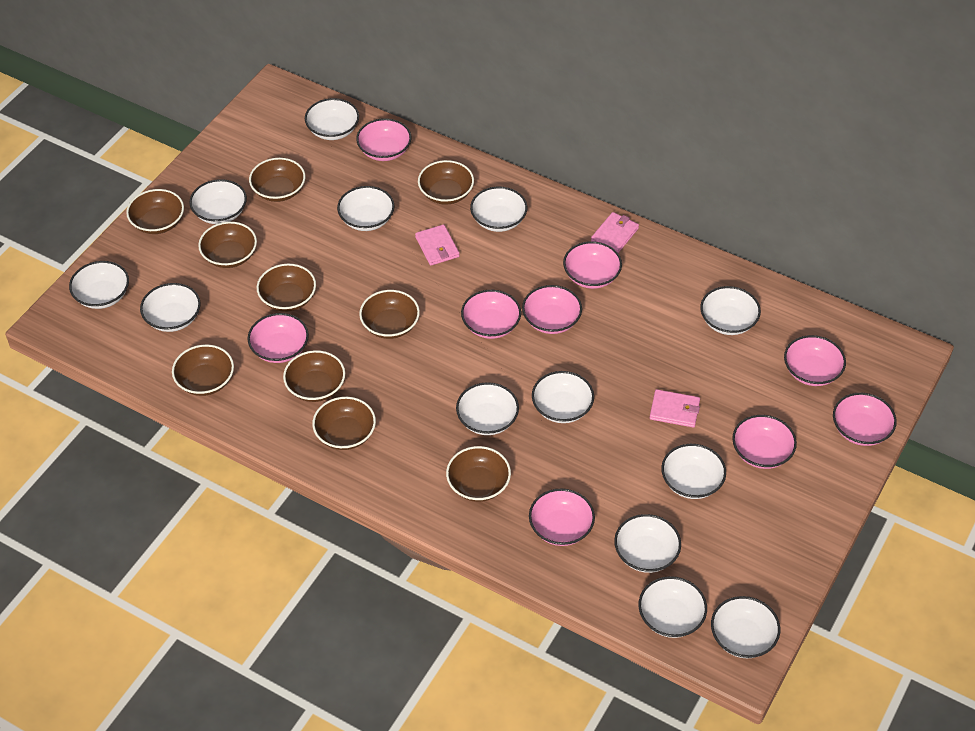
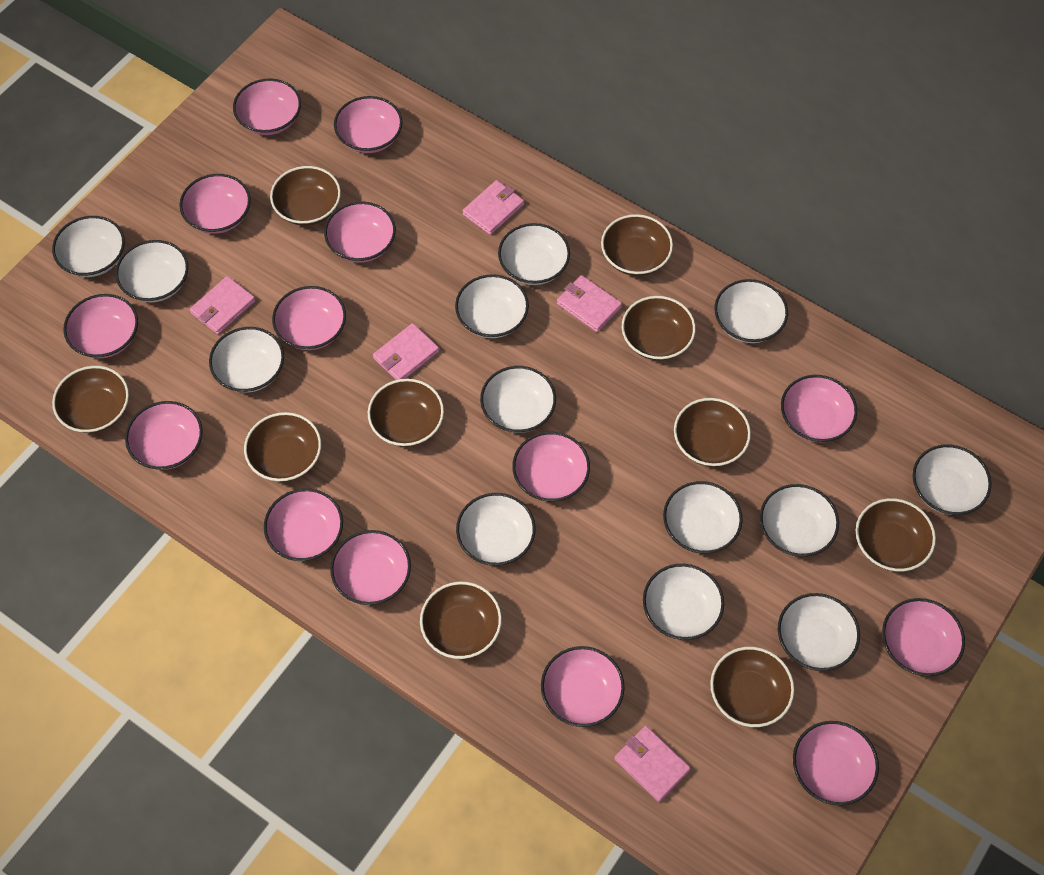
pink bowl: 9 -> 14
pink wallet: 3 -> 5

